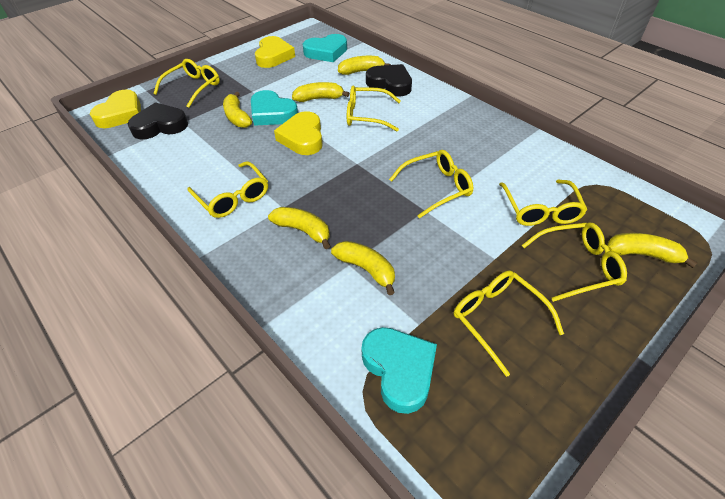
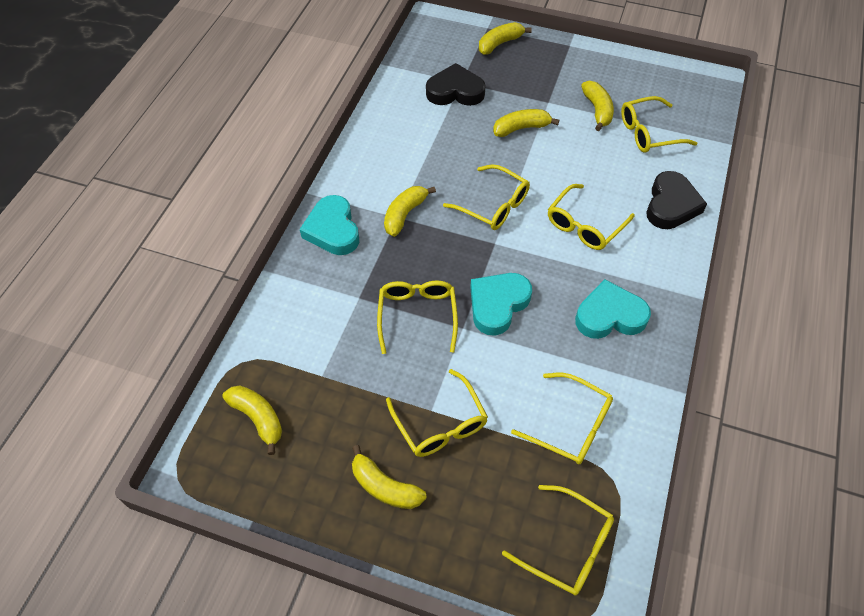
yellow heart: 3 -> 0

